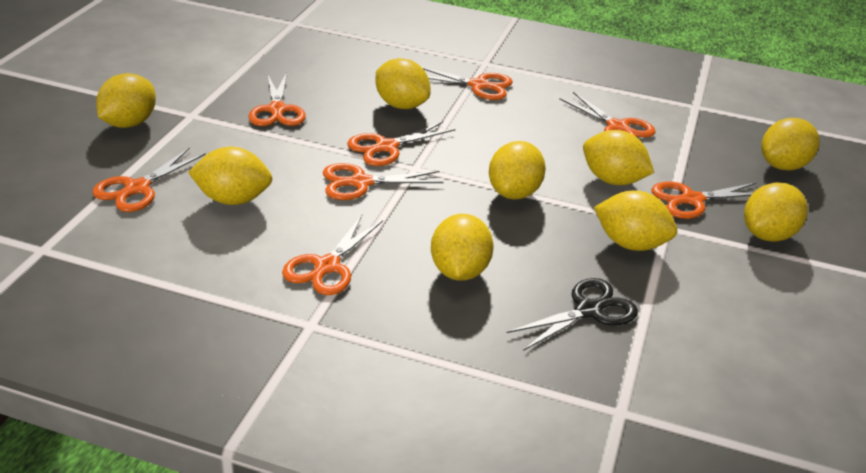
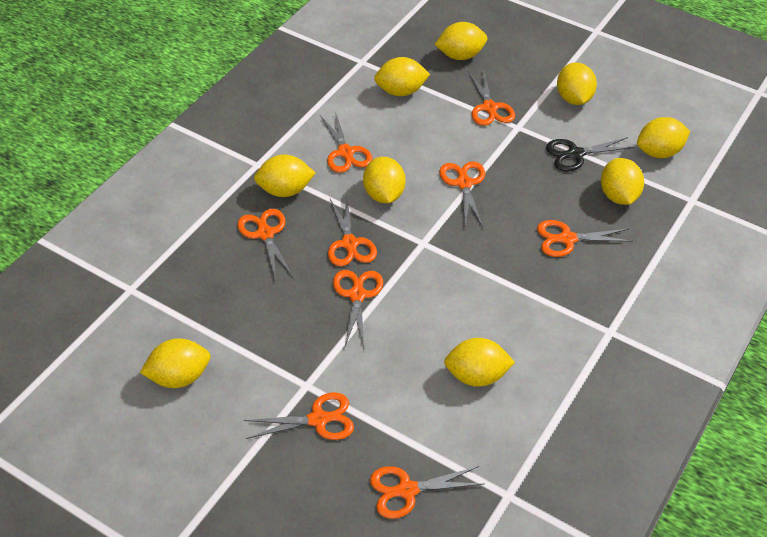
orange scissors: 8 -> 9

